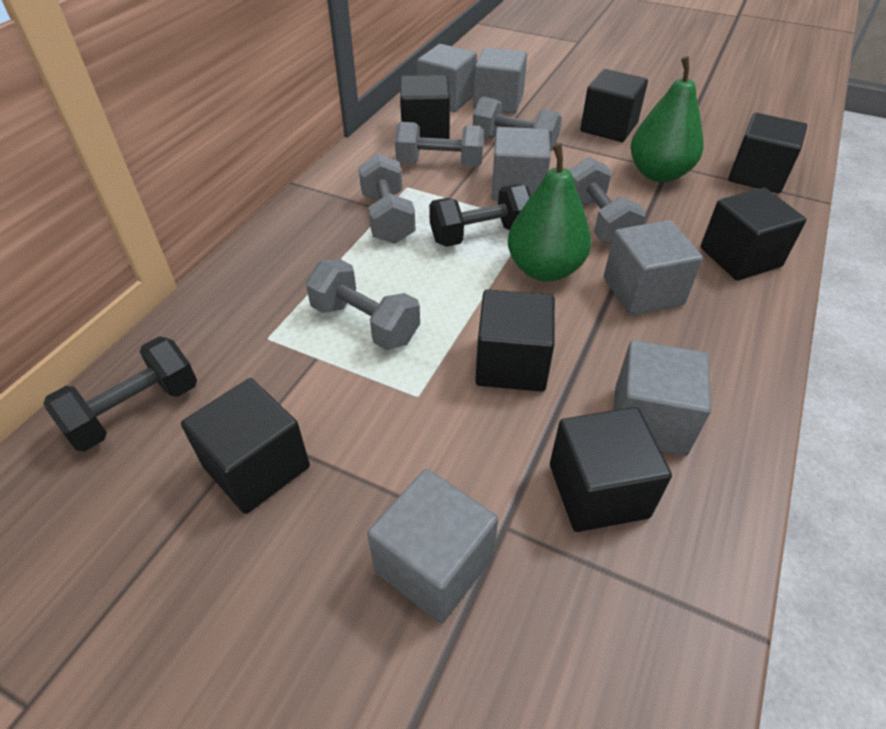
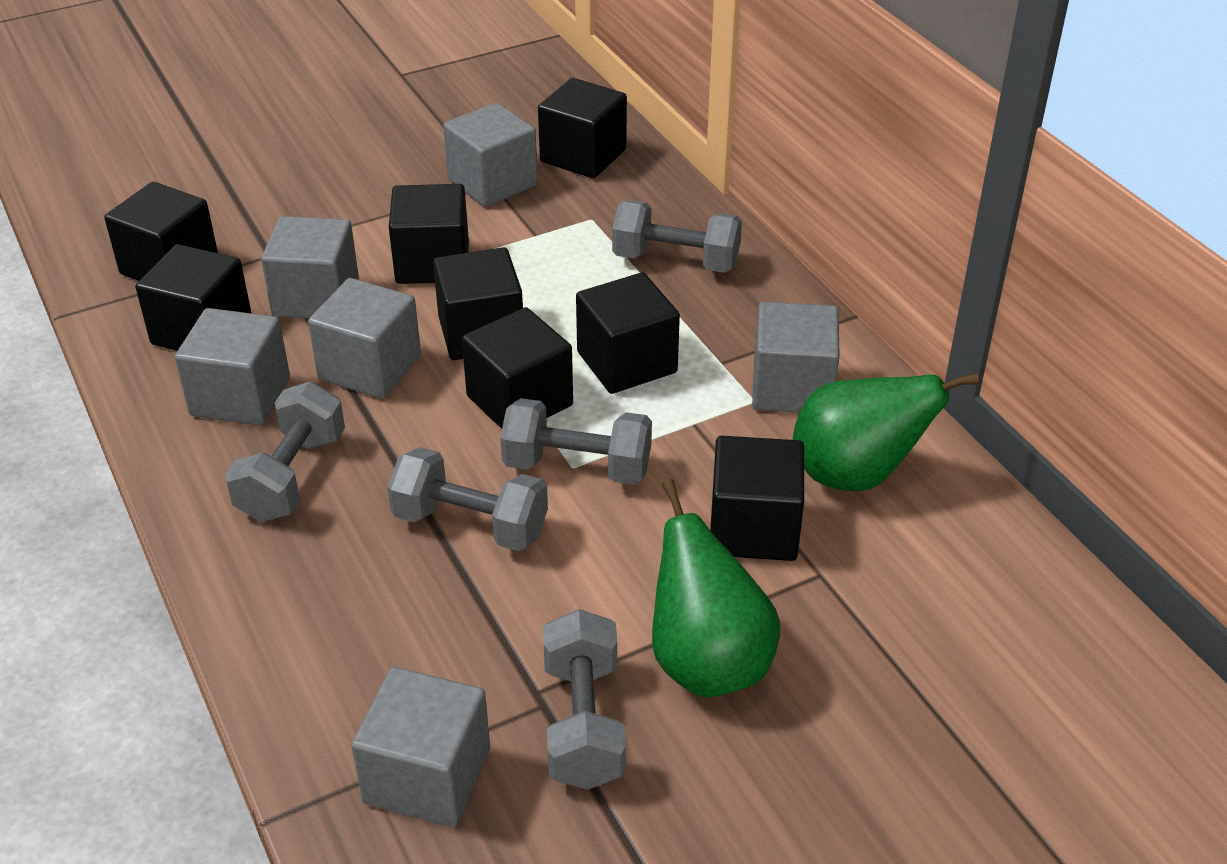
black cube: 7 -> 8
black dumbbell: 2 -> 0

